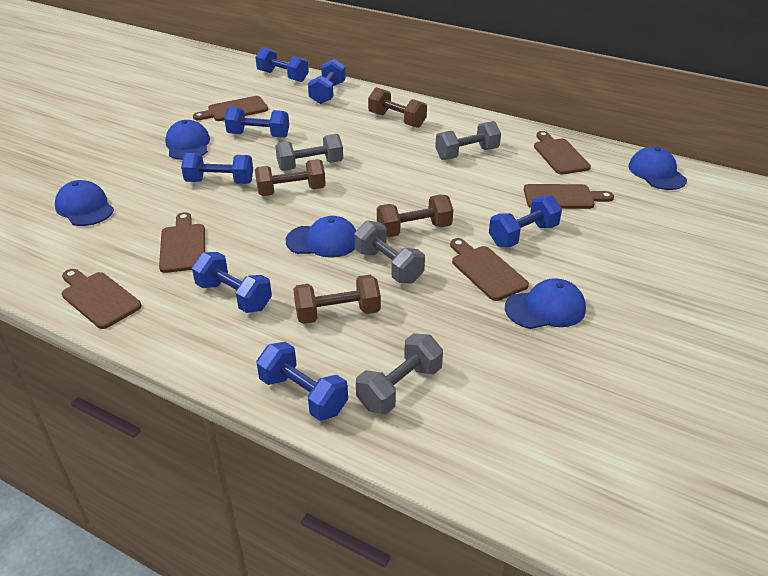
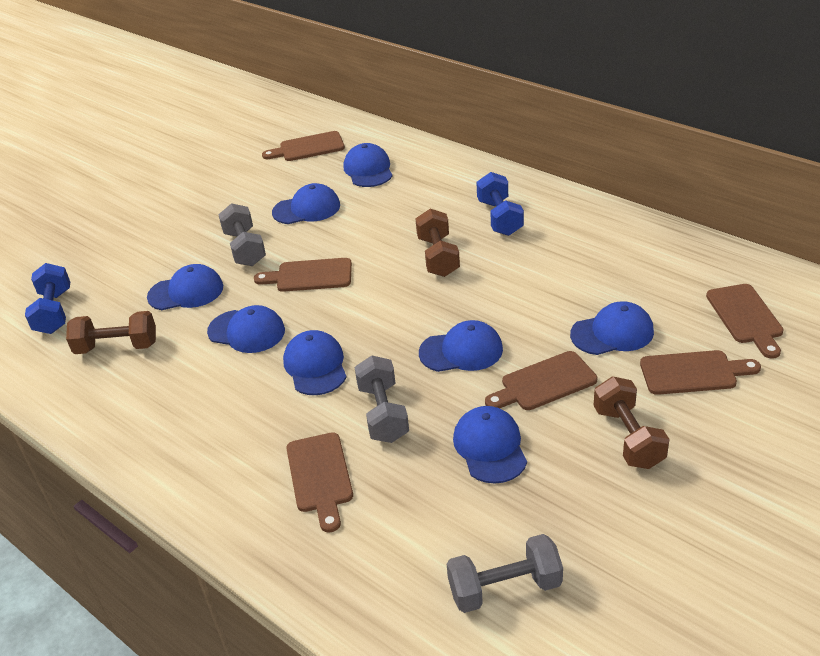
blue cap: 5 -> 8
blue dumbbell: 7 -> 2
brown dumbbell: 4 -> 3
grey dumbbell: 4 -> 3

